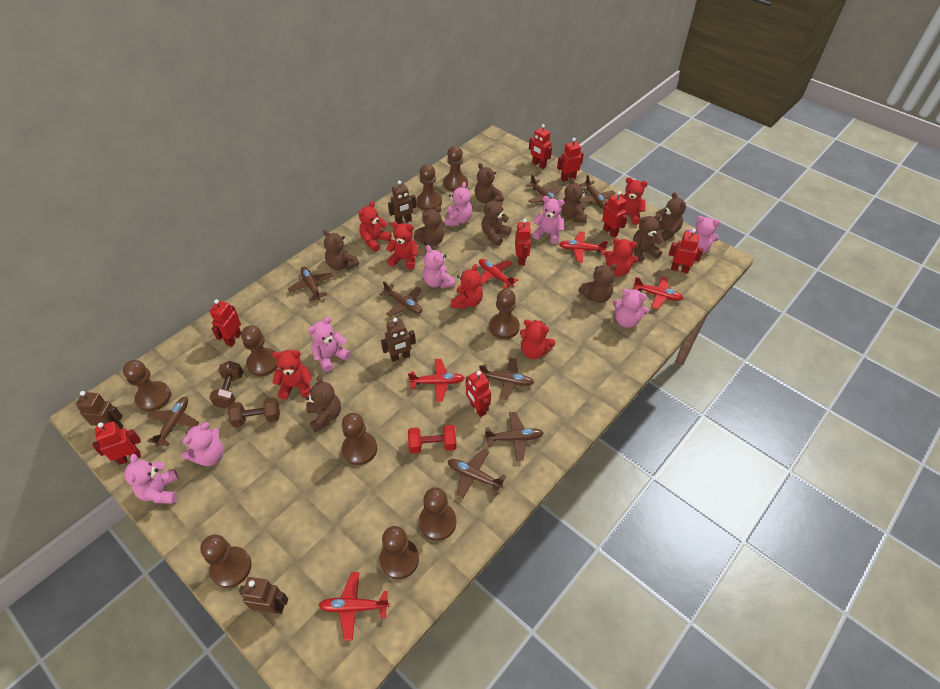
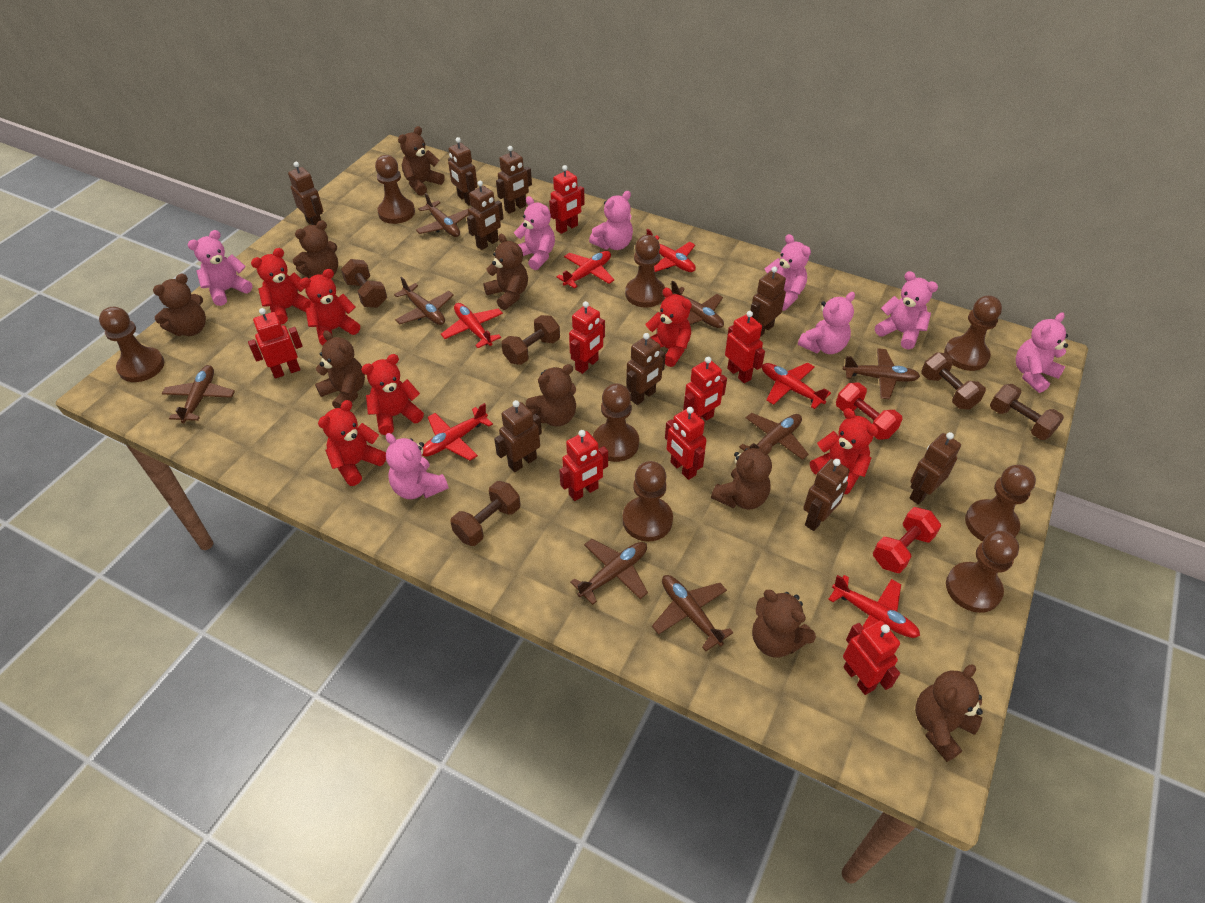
brown dumbbell: 2 -> 5
brown pawn: 9 -> 8
brown robot: 4 -> 9
red dumbbell: 1 -> 2
red plane: 5 -> 6
red teddy bear: 7 -> 6

